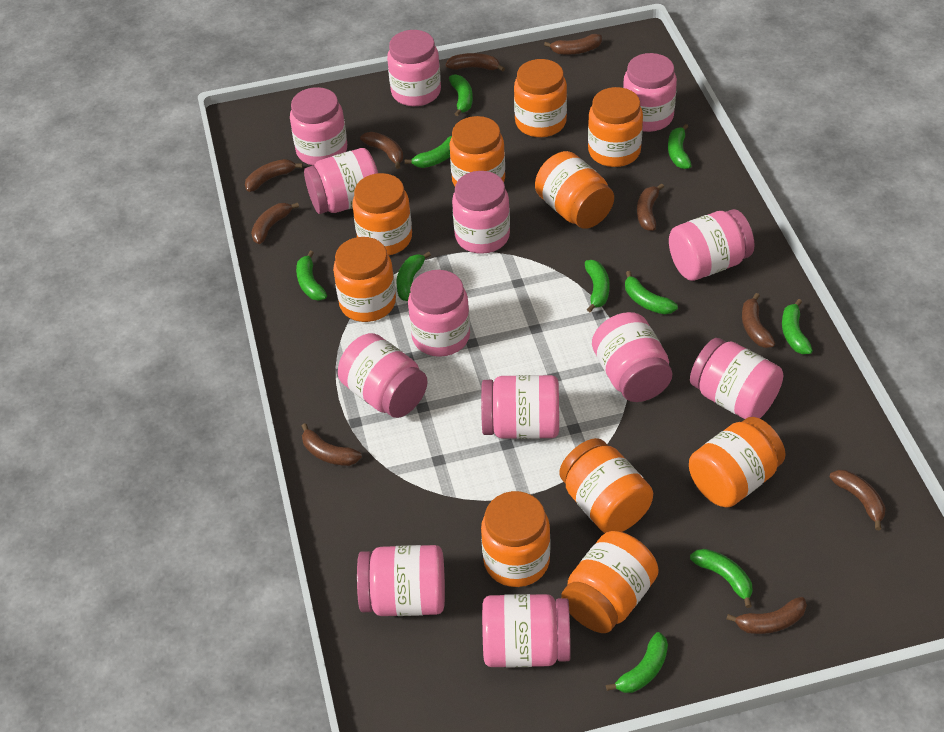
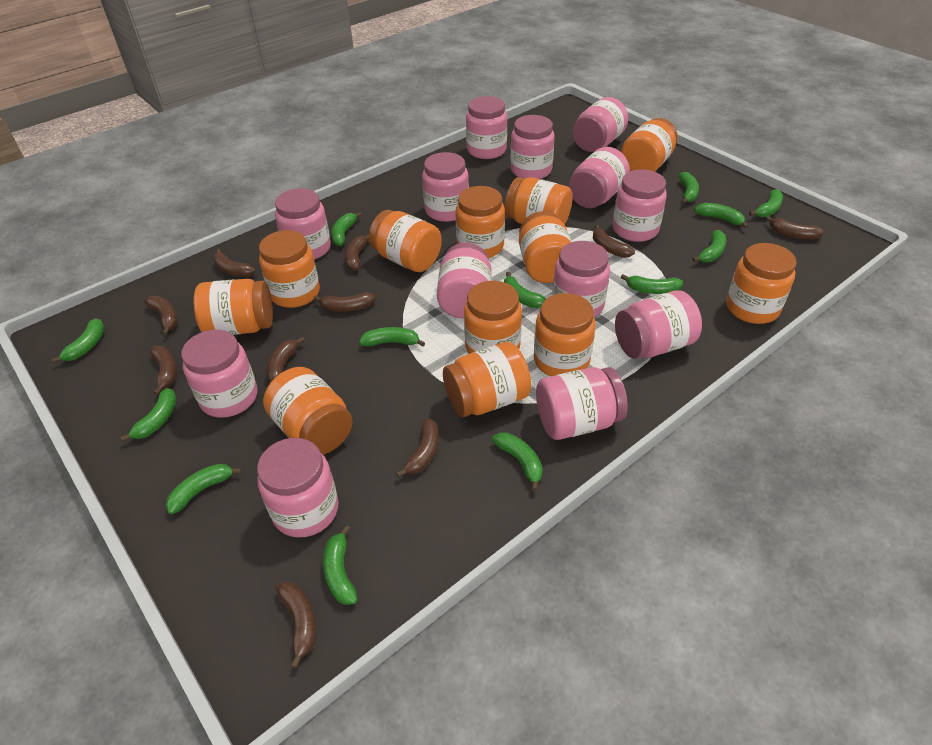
green banana: 10 -> 13
orange jar: 10 -> 12

